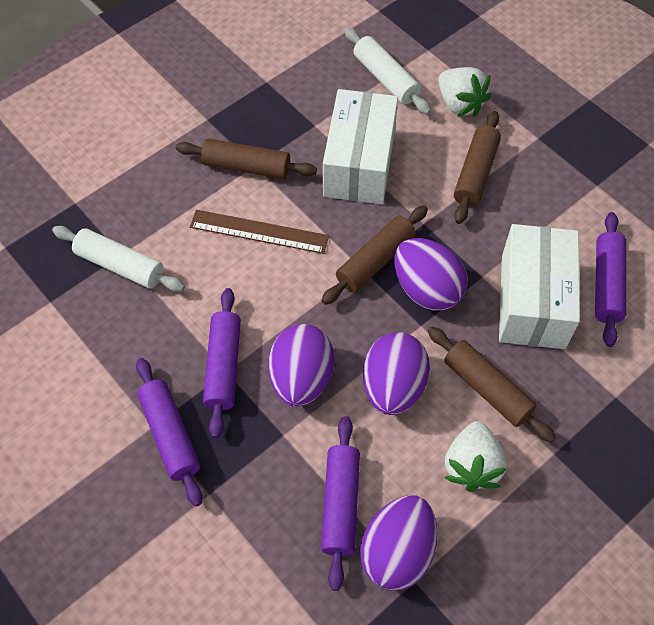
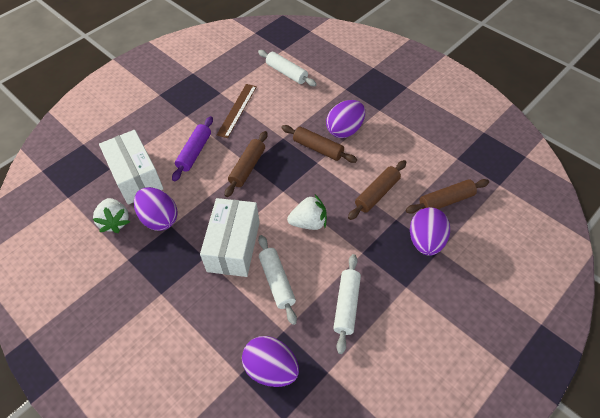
purple rolling pin: 4 -> 1
white rolling pin: 2 -> 3

